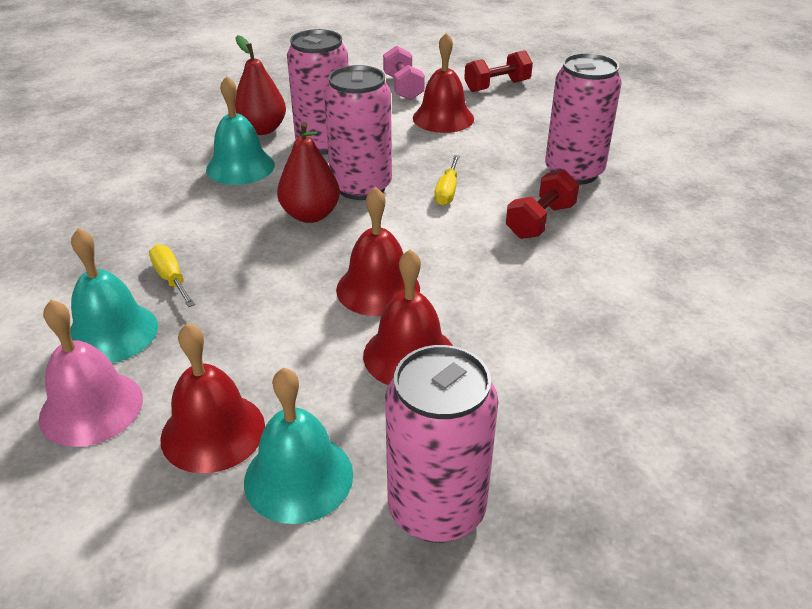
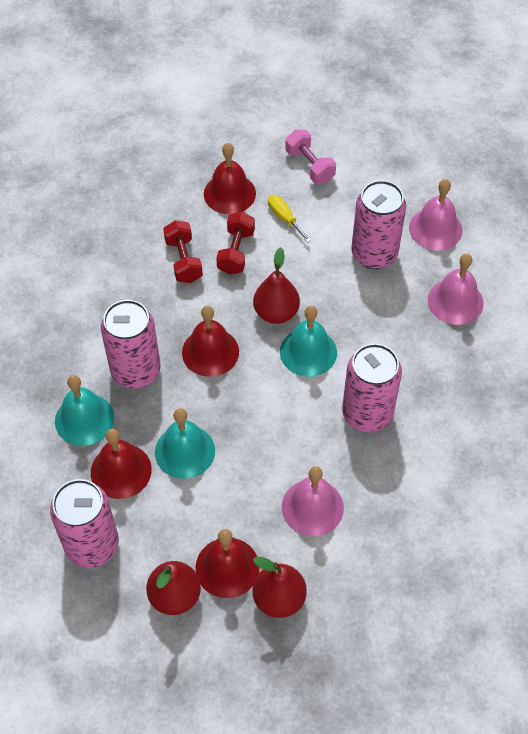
pink bell: 1 -> 3
red pear: 2 -> 3
yellow screwdriver: 2 -> 1

